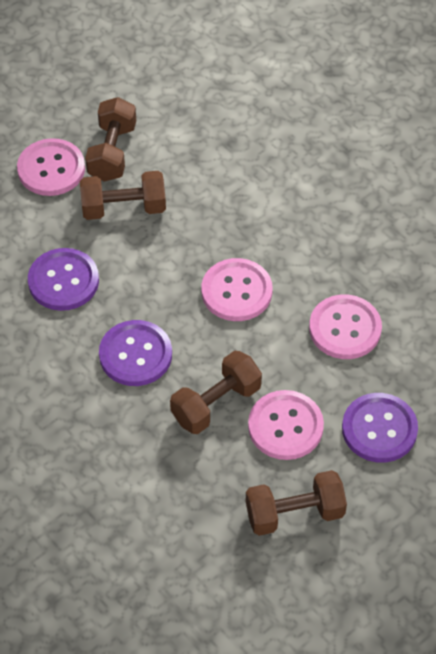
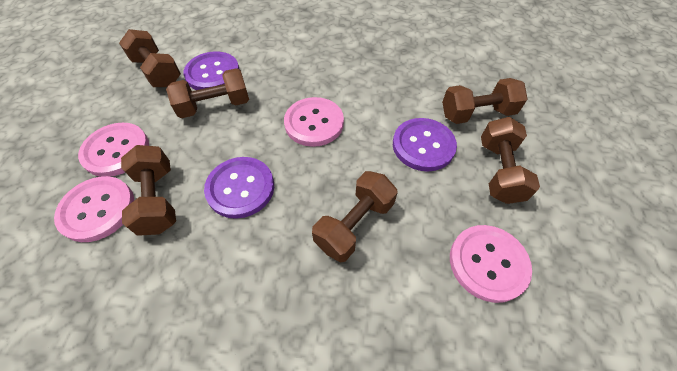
brown dumbbell: 4 -> 6

